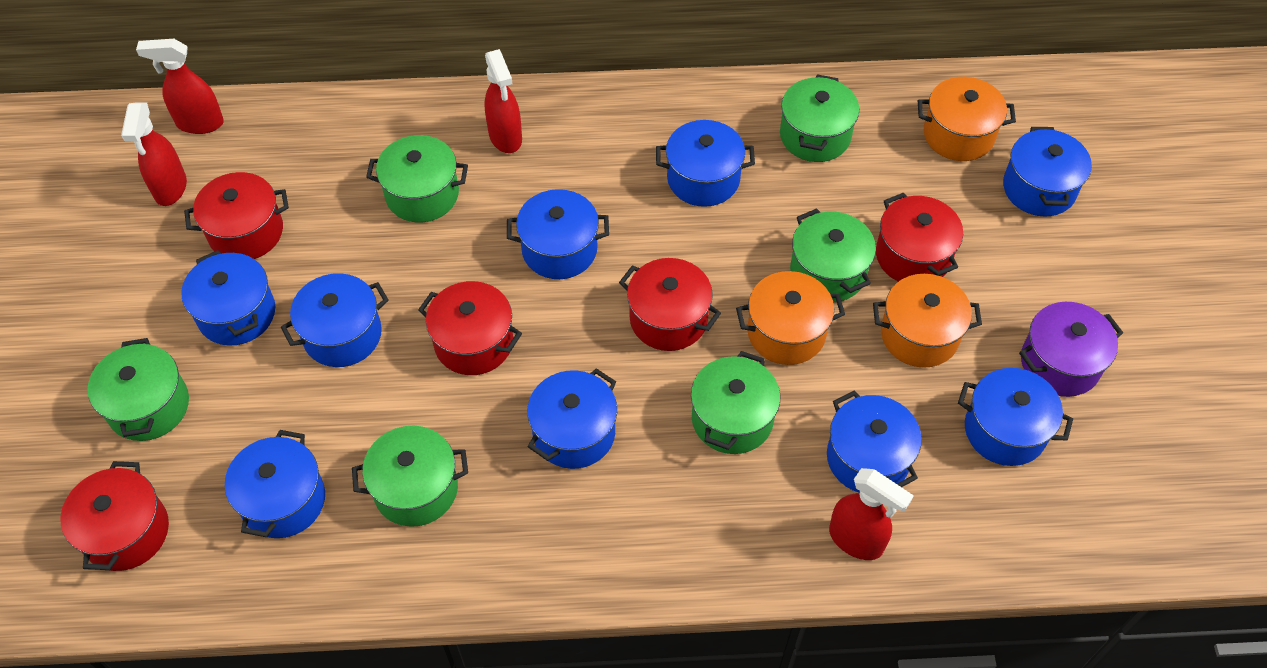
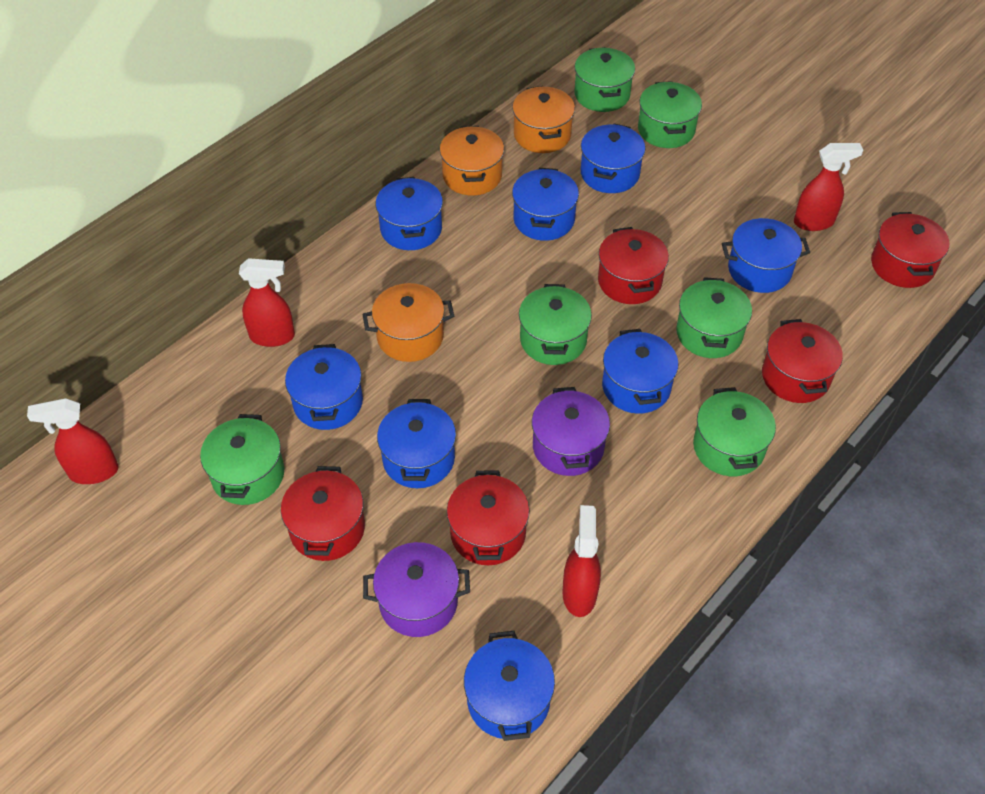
blue pot: 9 -> 8
purple pot: 1 -> 2

